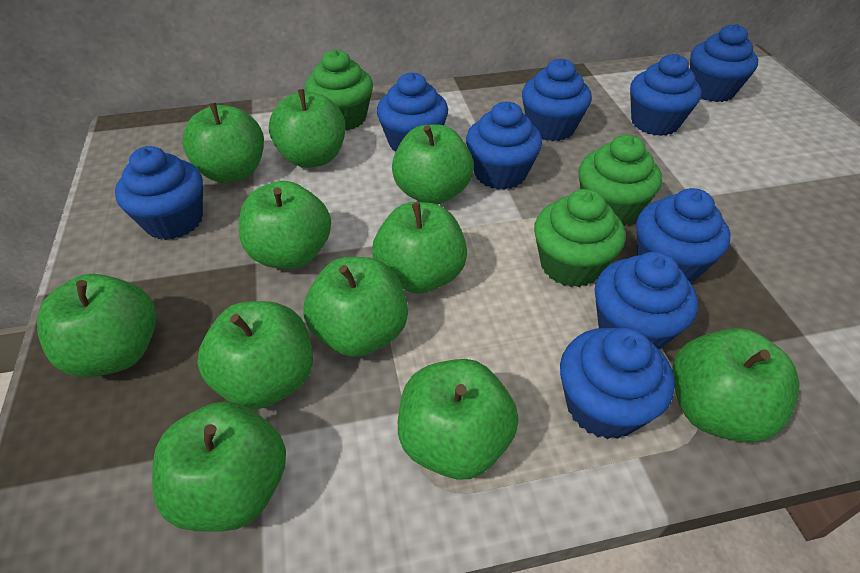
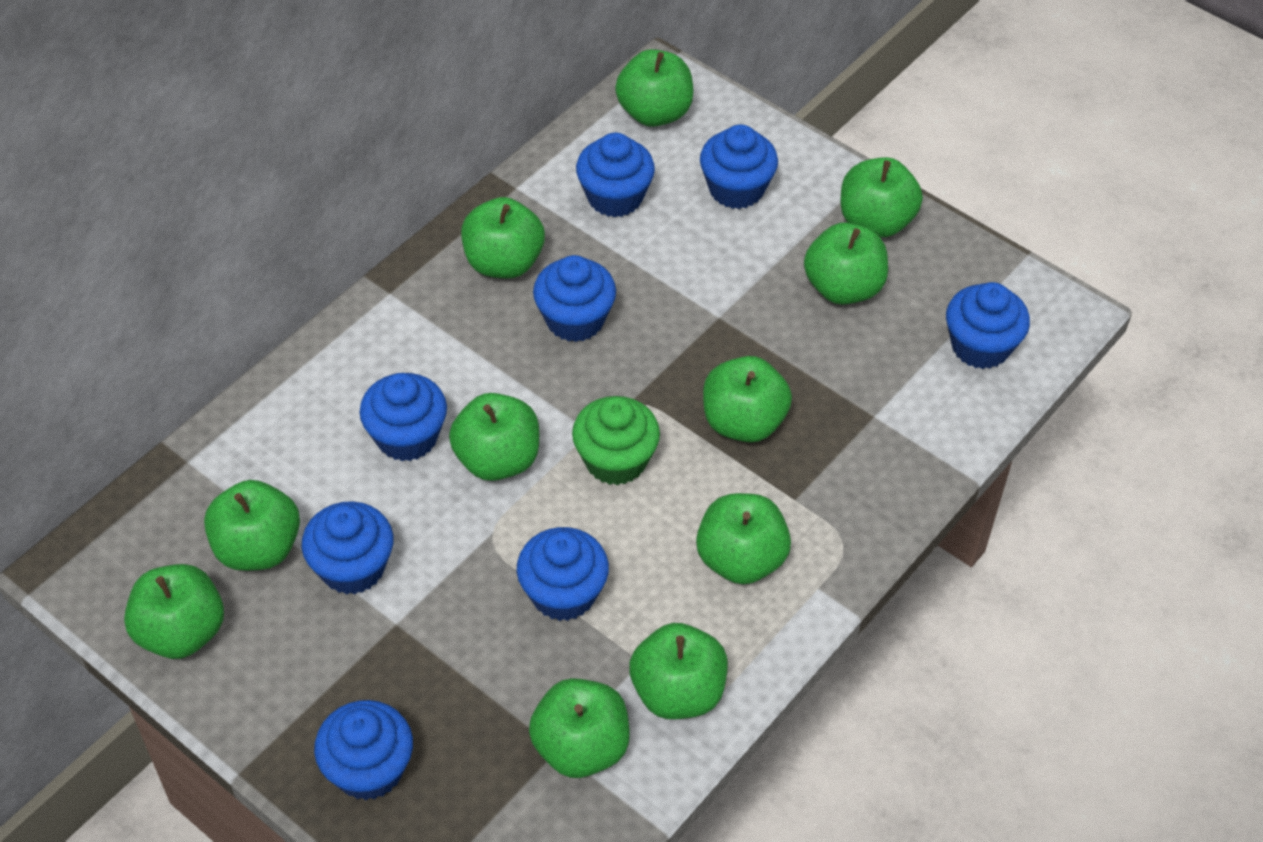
blue cupcake: 9 -> 8
green cupcake: 3 -> 1

